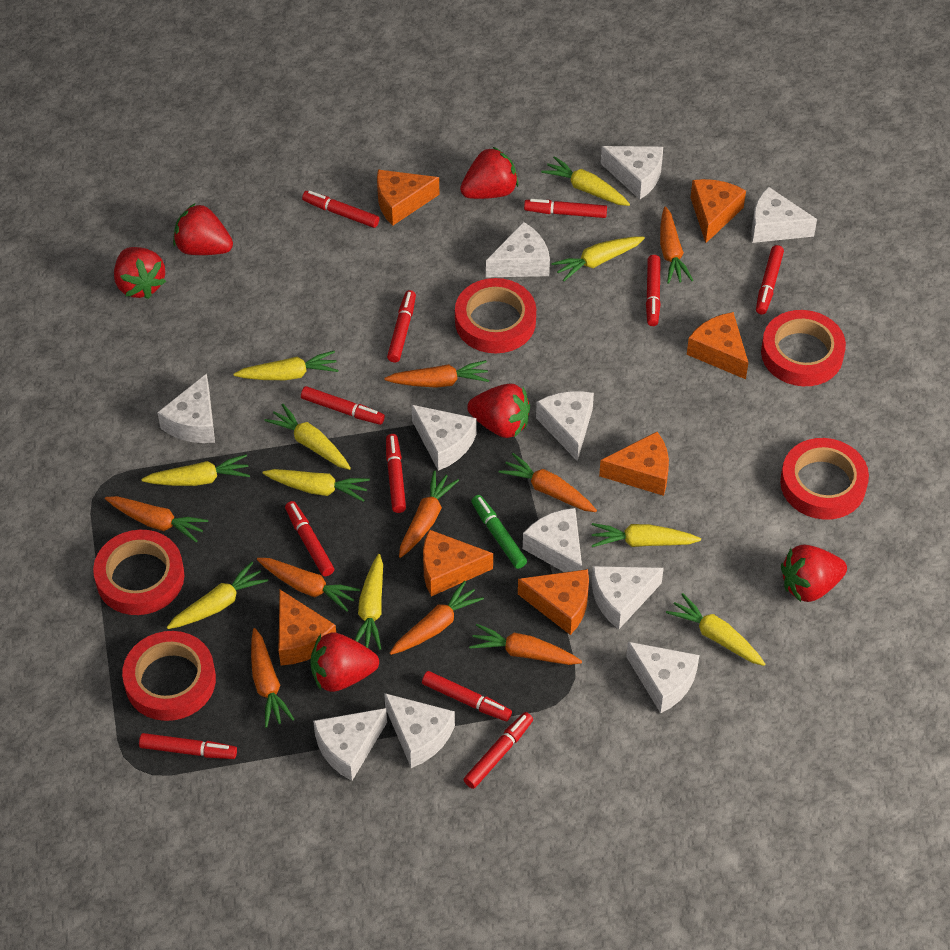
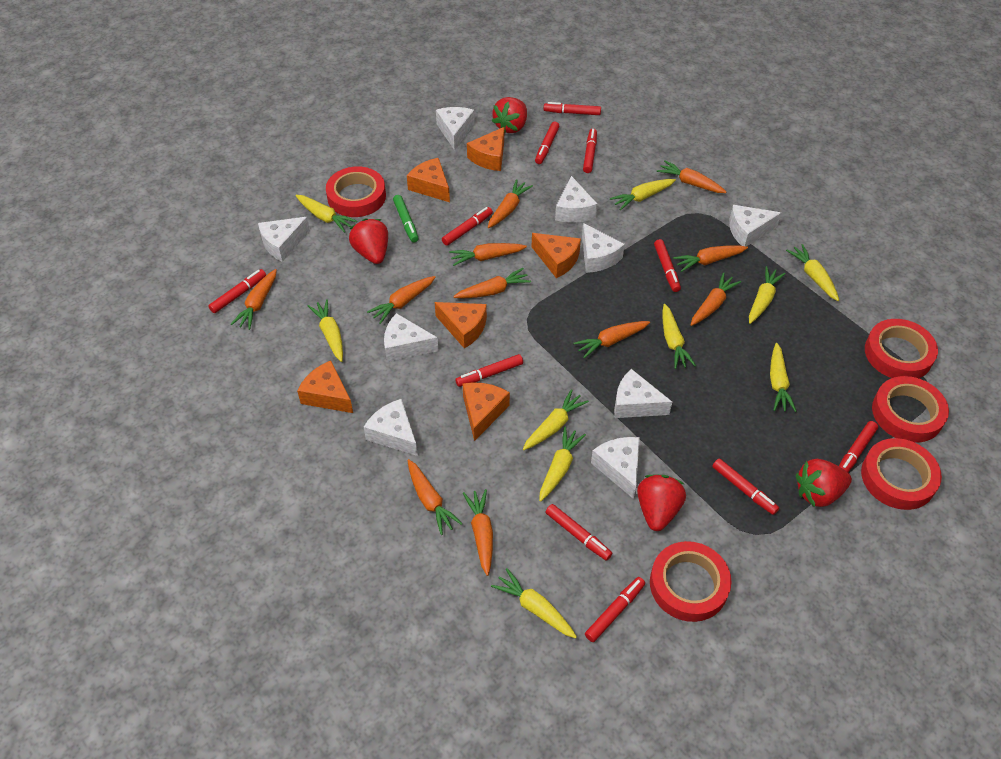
orange carrot: 9 -> 11
orange cheese: 7 -> 6
red strawberry: 6 -> 4
white cheese: 11 -> 9

